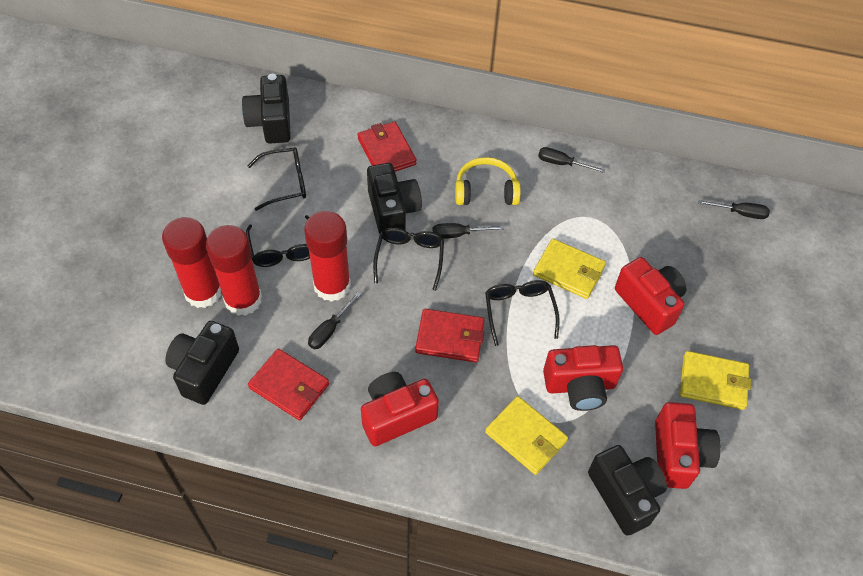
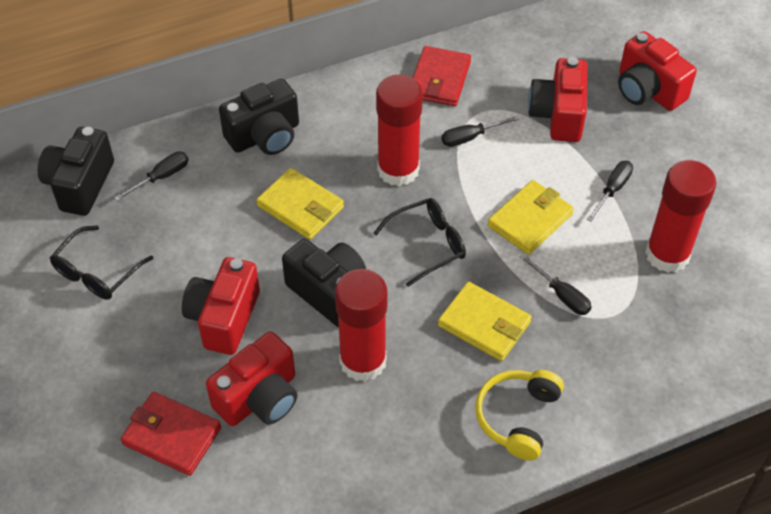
black camera: 4 -> 3
black glasses: 4 -> 2
red wallet: 3 -> 2

